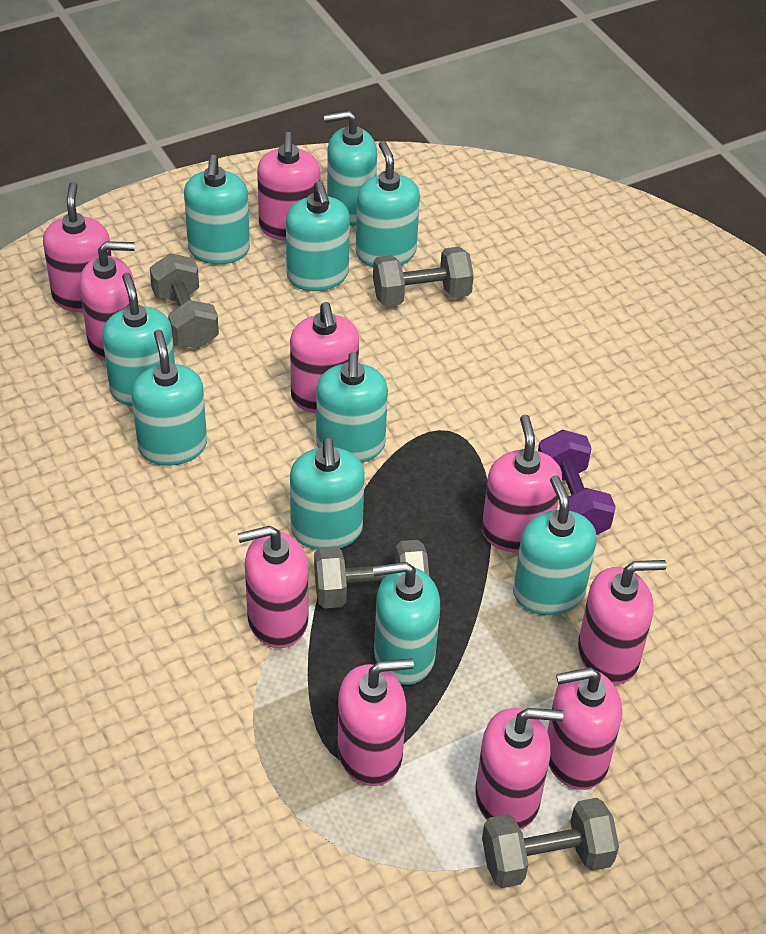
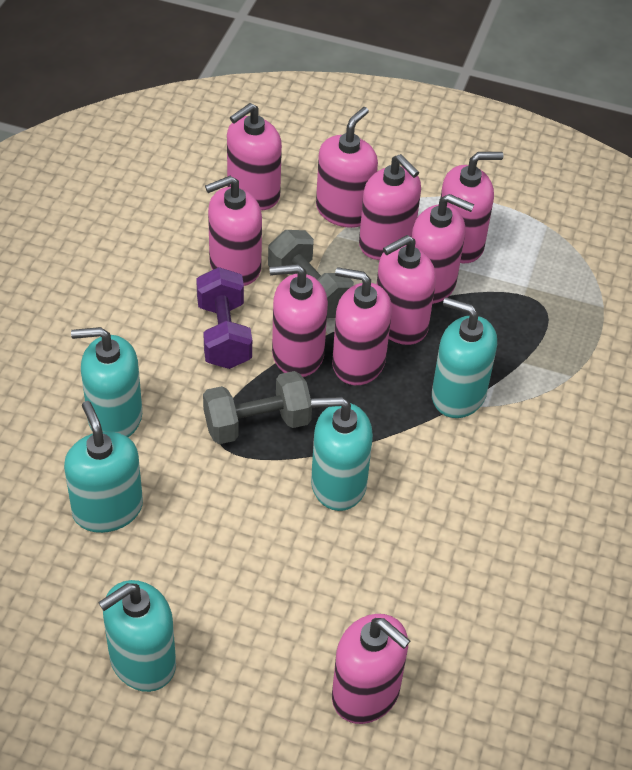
grey dumbbell: 4 -> 2
turquoise soap dispenser: 10 -> 5

